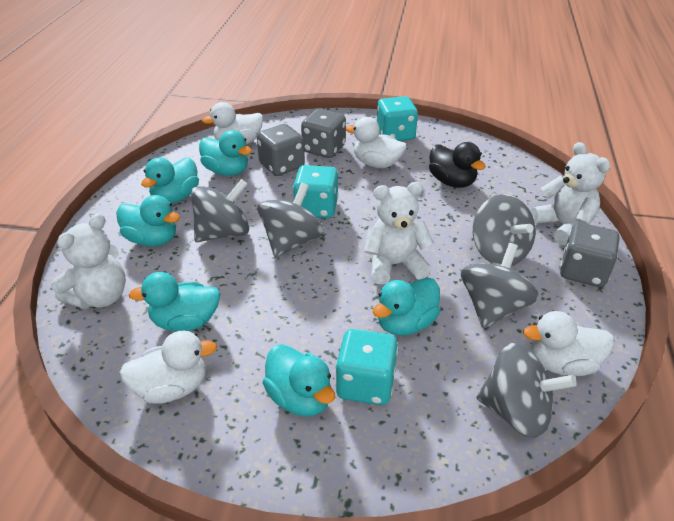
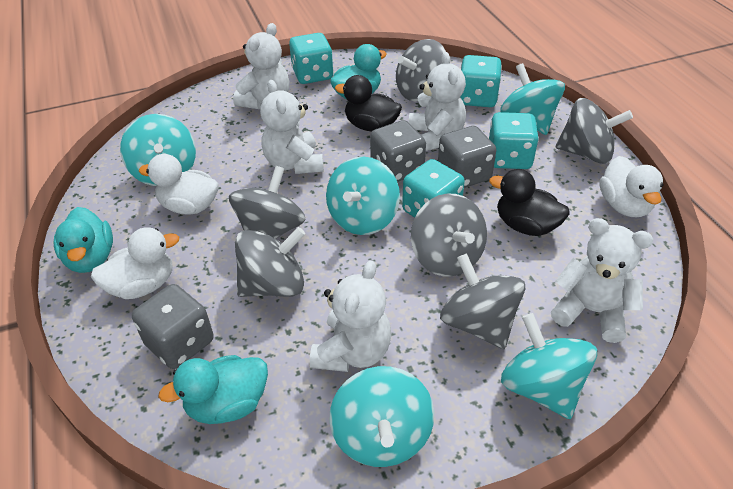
black duck: 1 -> 2
grey spinning top: 5 -> 6
turquoise dice: 3 -> 4
turquoise duck: 6 -> 3
turquoise spinning top: 0 -> 5
white duck: 4 -> 3
white teddy bear: 3 -> 5

